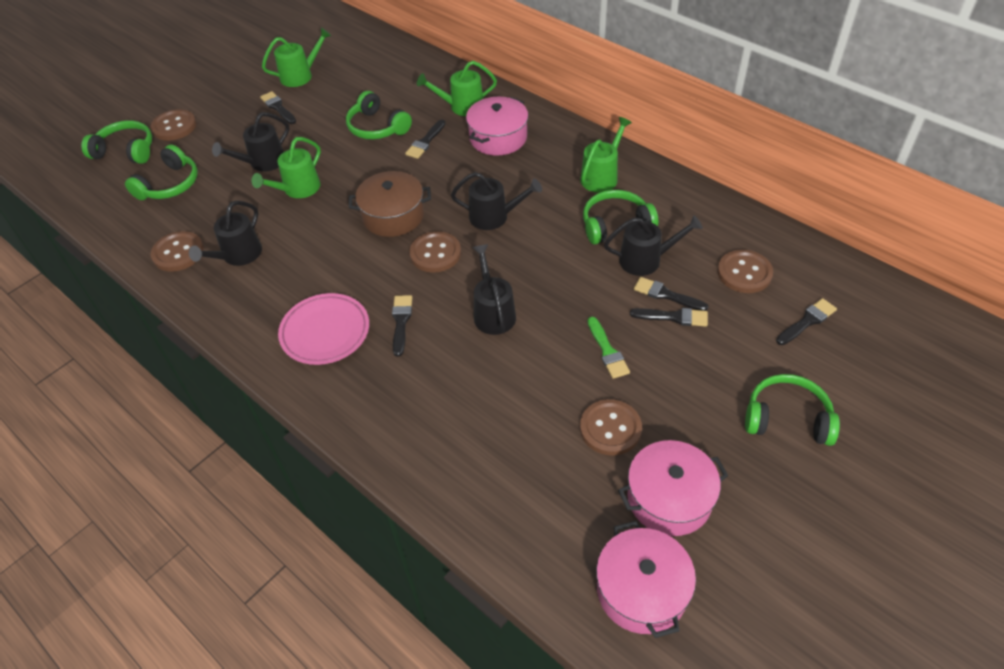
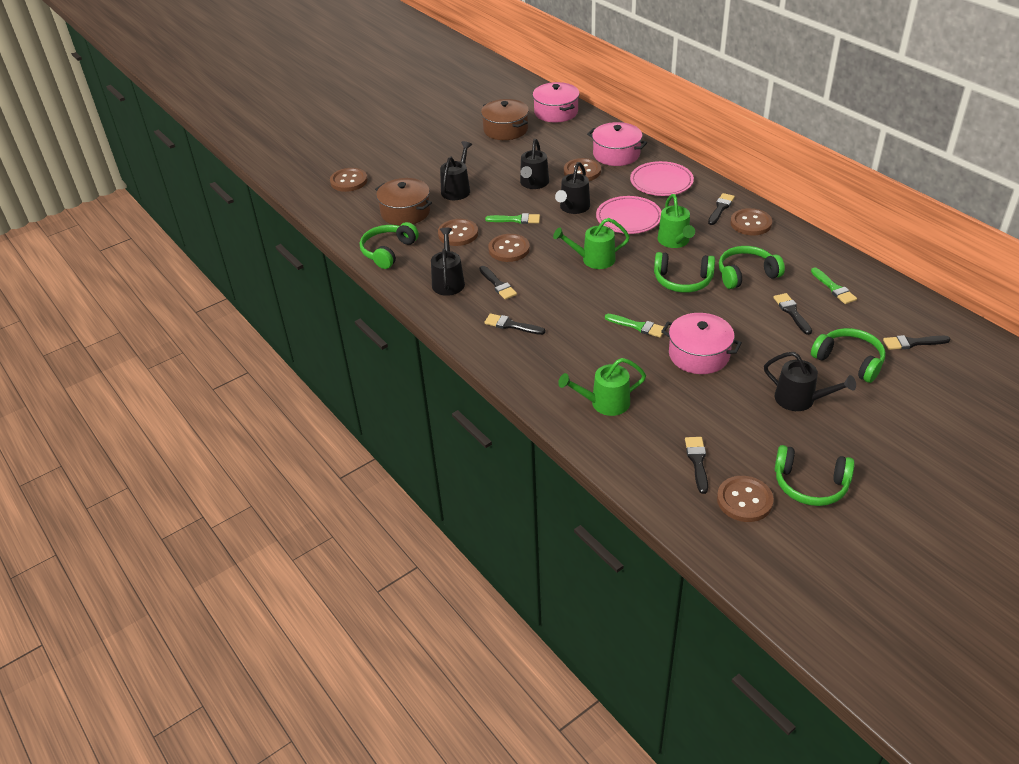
brown button: 5 -> 6
brown pot: 1 -> 2
green brush: 1 -> 3
green watering can: 4 -> 3
pink plate: 1 -> 2

